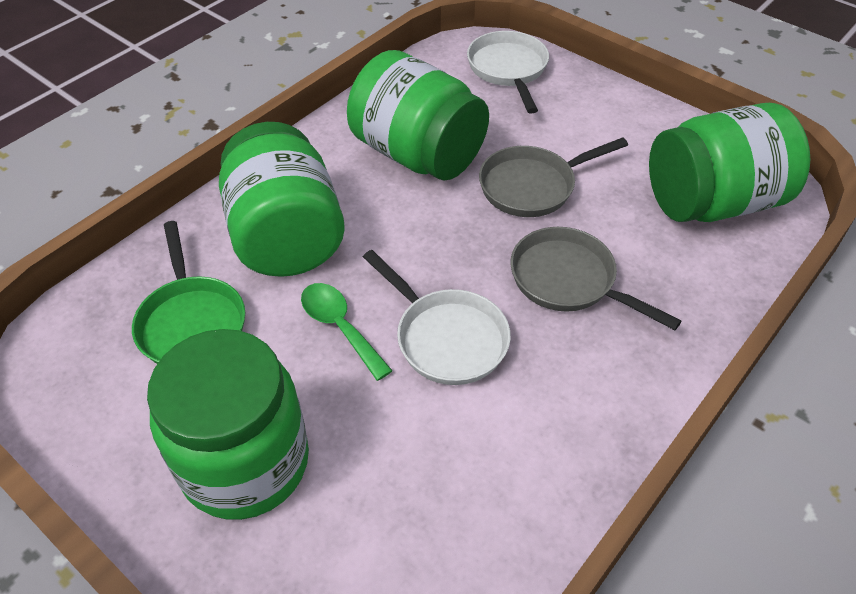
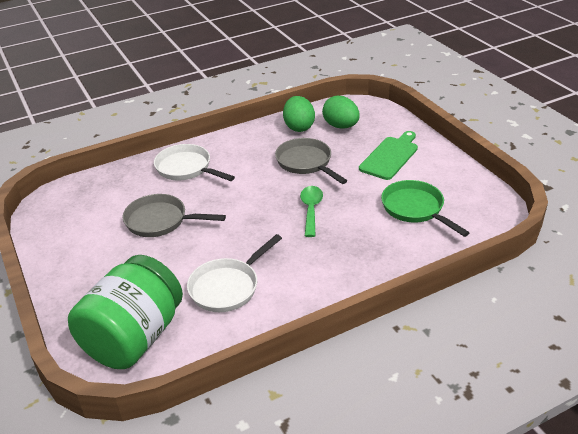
green cutting board: 0 -> 1
green egg: 0 -> 2
green jar: 4 -> 1

